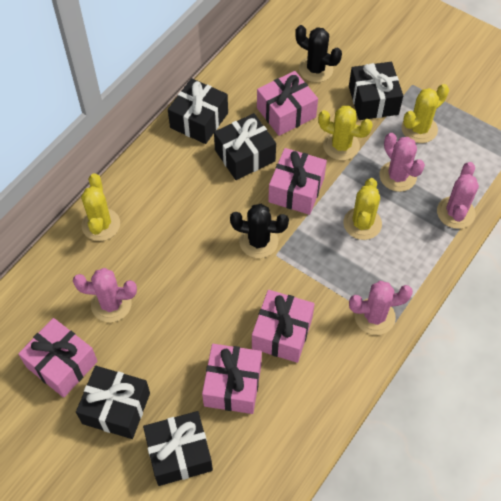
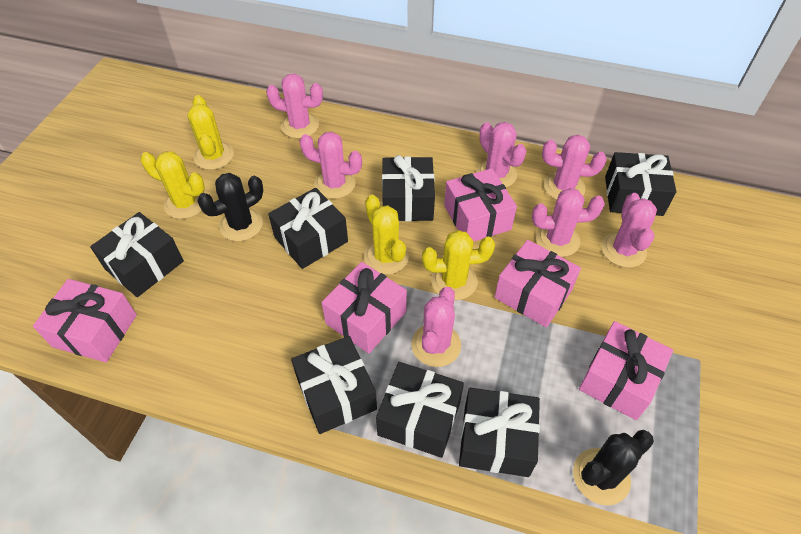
black gift: 5 -> 7
pink cactus: 4 -> 7

